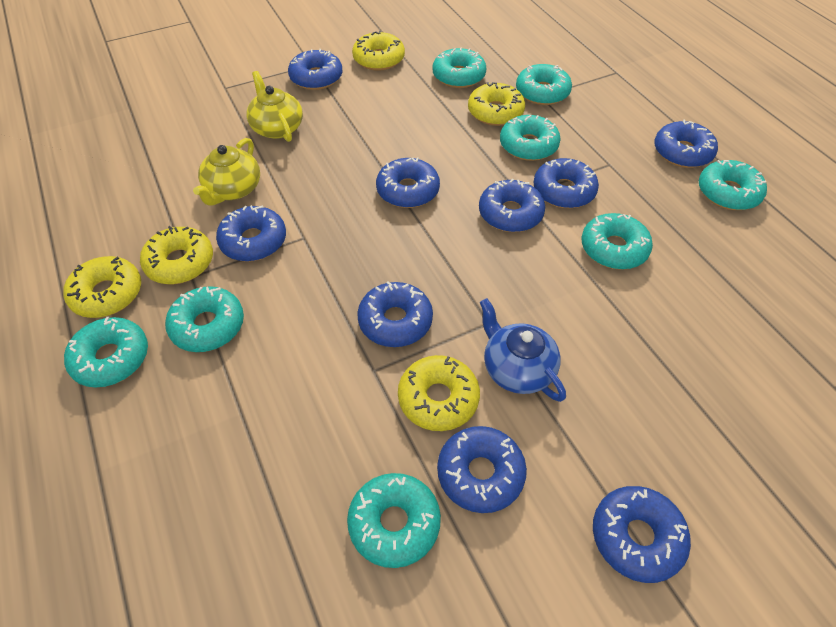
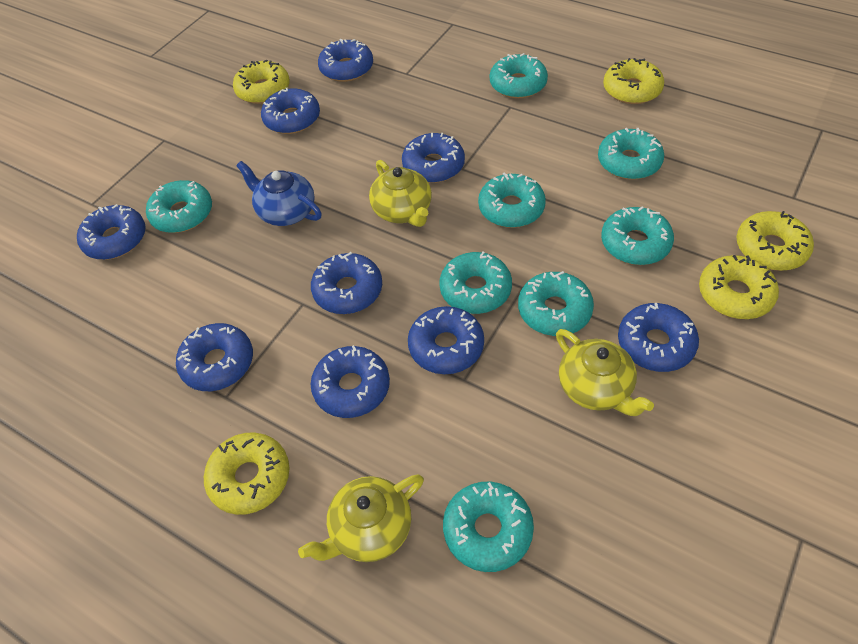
yellow teapot: 2 -> 3

